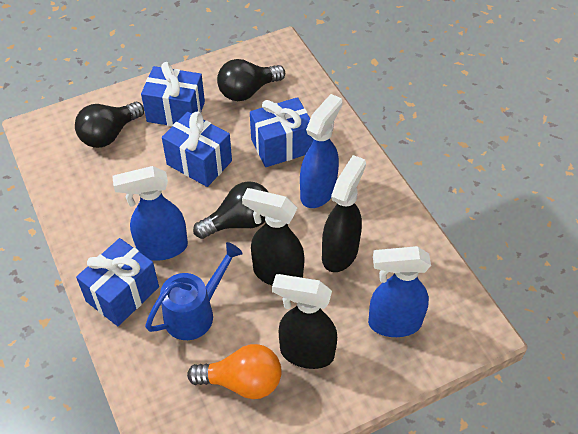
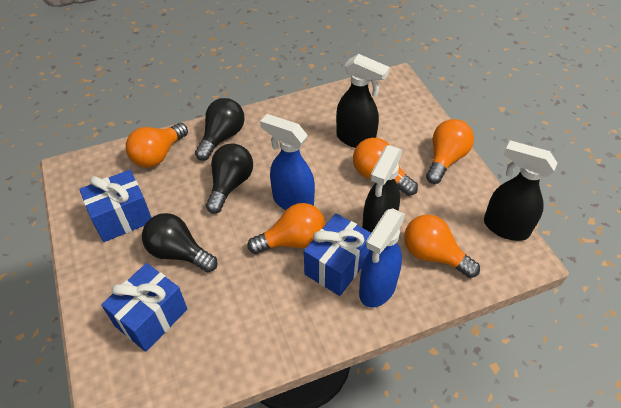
blue gift: 4 -> 3
blue spray bottle: 3 -> 2
blue watering can: 1 -> 0
orange light bulb: 1 -> 5

